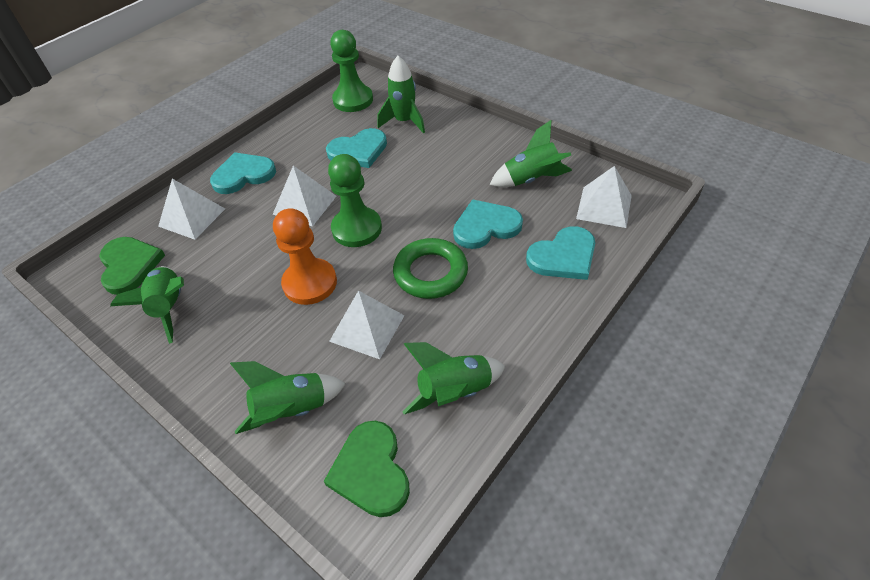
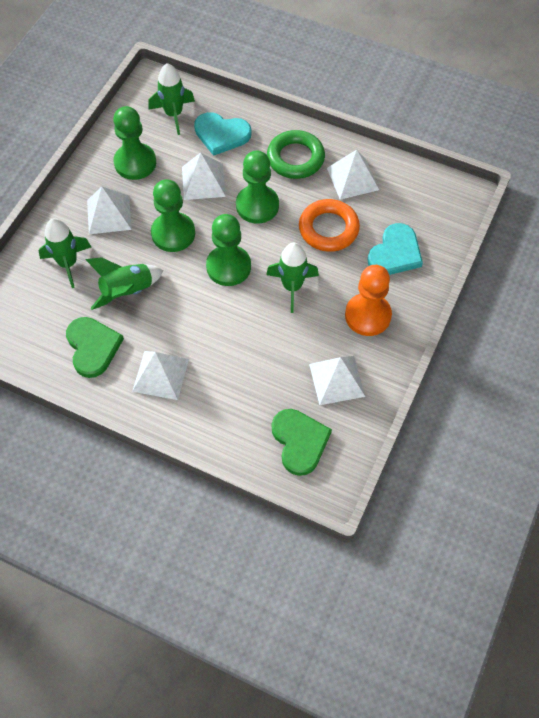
green pawn: 2 -> 4
green rocket: 5 -> 4
orange ring: 0 -> 1
turquoise heart: 4 -> 2
white pyramid: 4 -> 5

